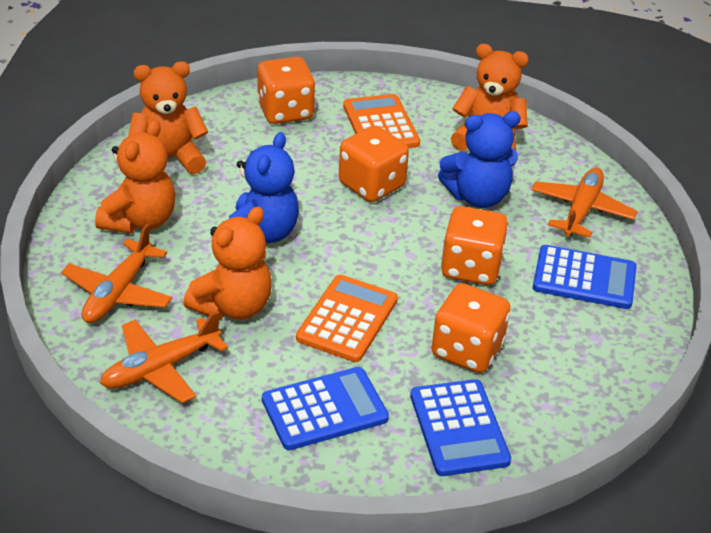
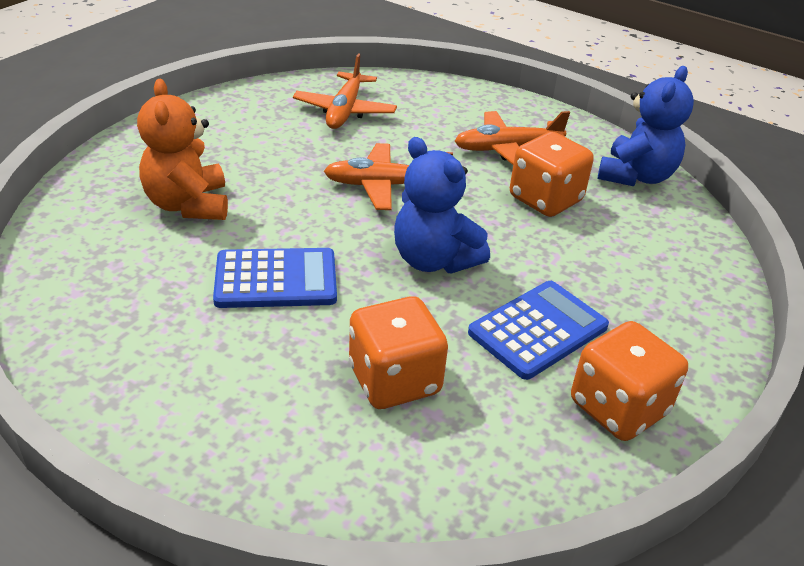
blue calculator: 3 -> 2
orange calculator: 2 -> 0
orange dice: 4 -> 3
orange teddy bear: 4 -> 1

